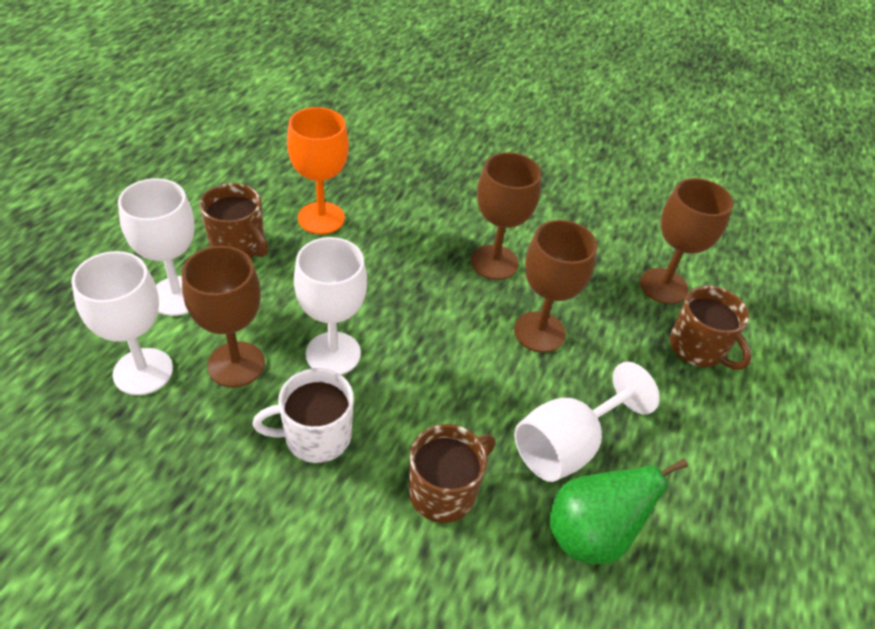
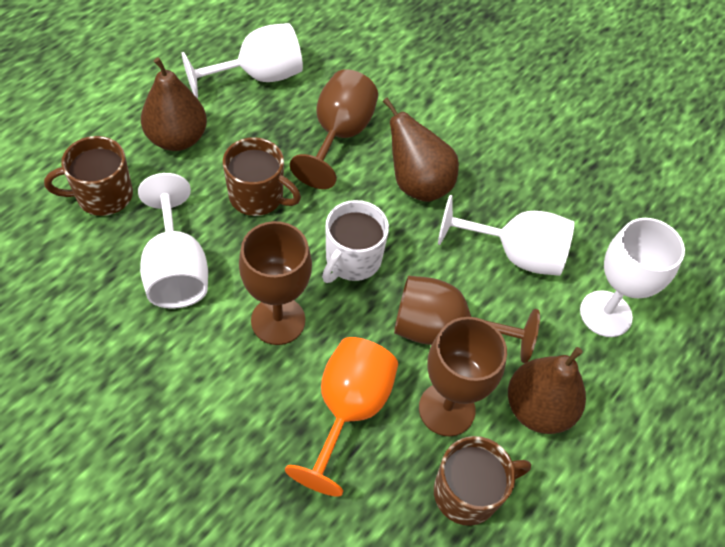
brown pear: 0 -> 3
green pear: 1 -> 0

